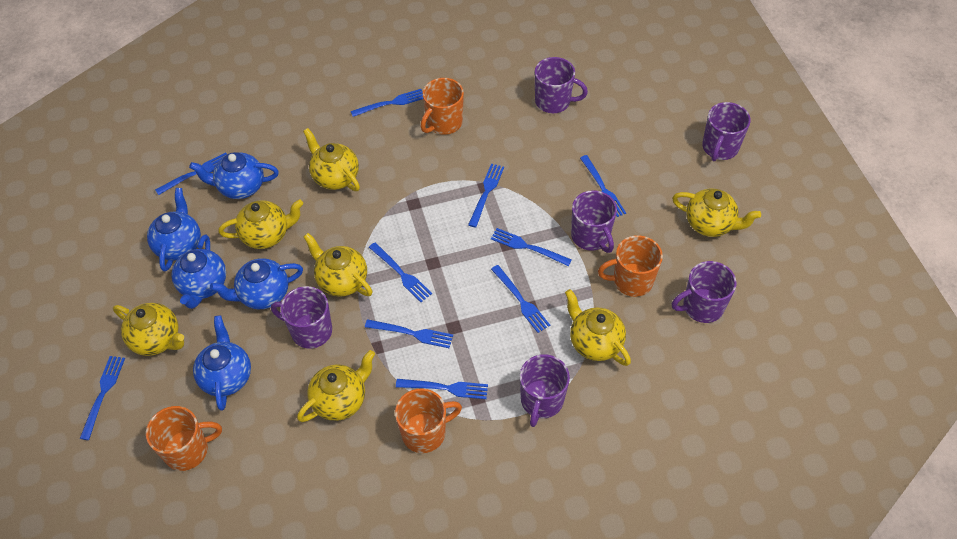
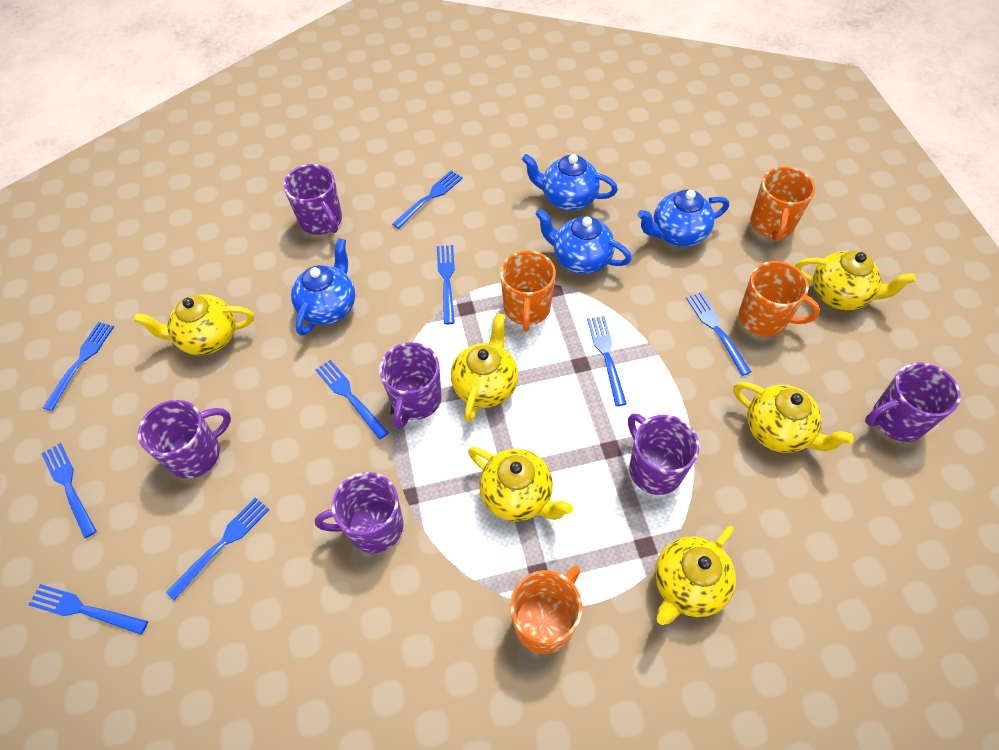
blue fork: 10 -> 9
blue teapot: 5 -> 4
yellow teapot: 7 -> 6

